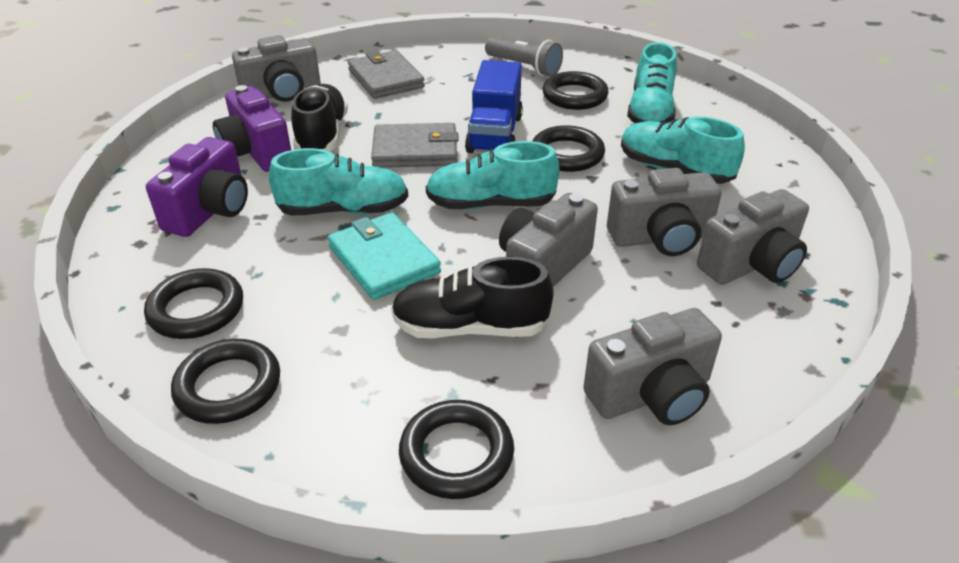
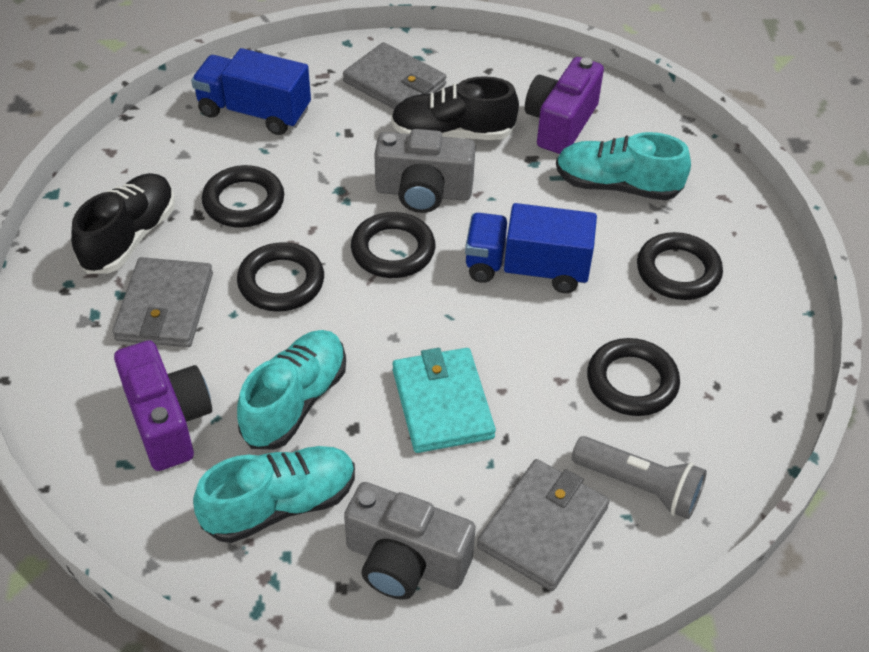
blue truck: 1 -> 2
grey camera: 5 -> 2
grey wallet: 2 -> 3
turquoise shoe: 4 -> 3

